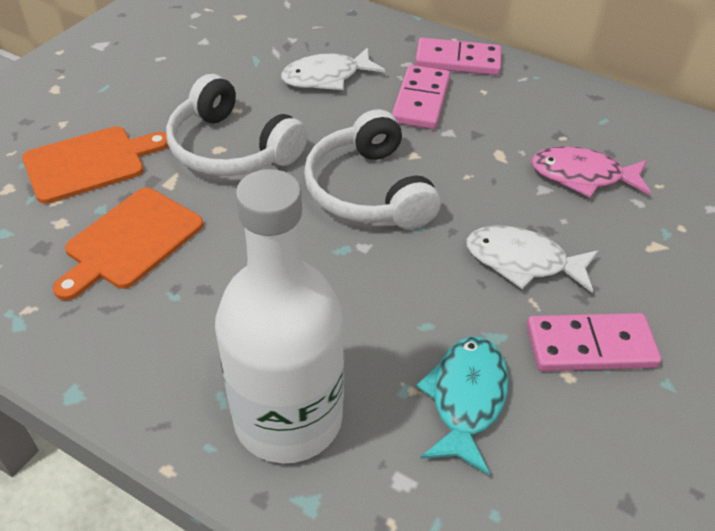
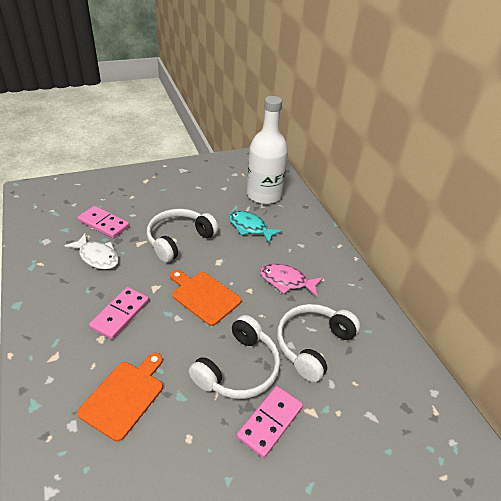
white fish: 2 -> 1
white headphones: 2 -> 3

